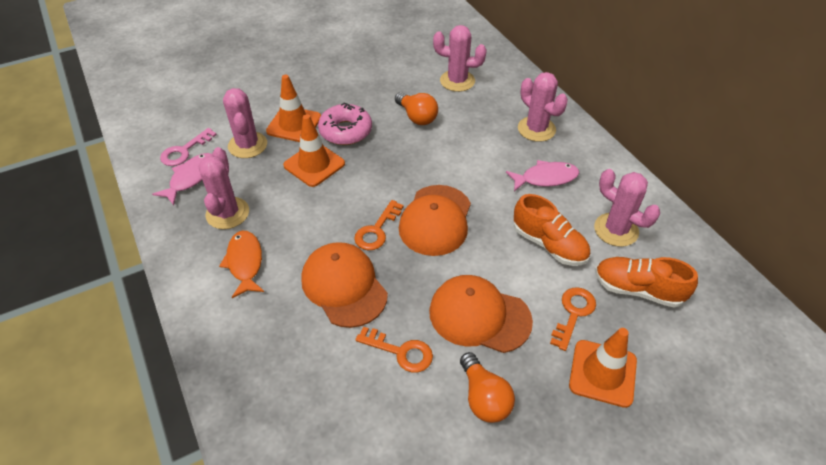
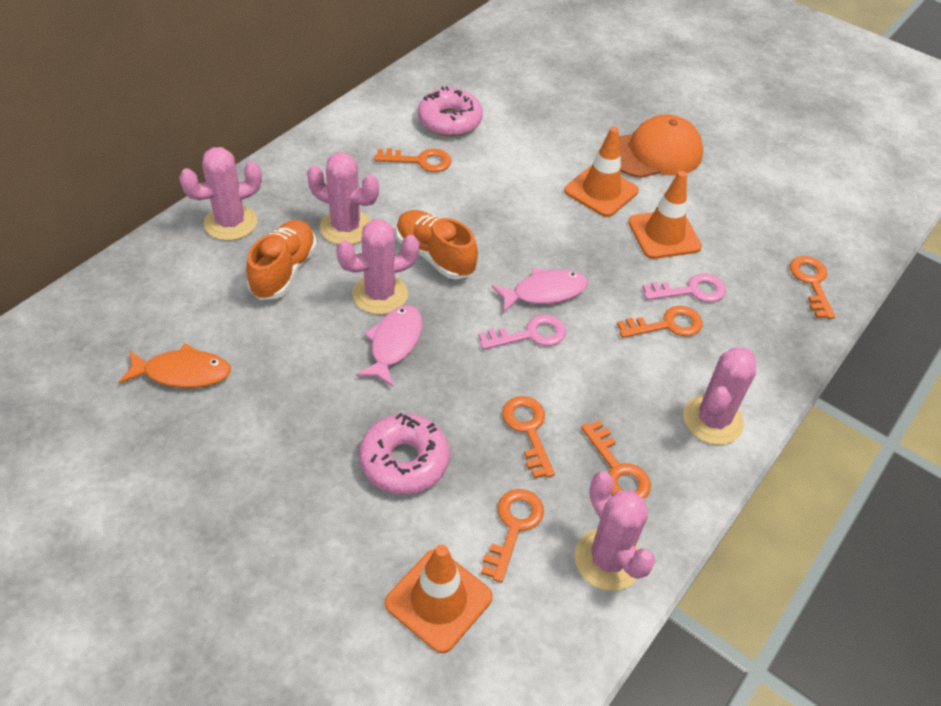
orange cap: 3 -> 1
orange key: 3 -> 6
orange light bulb: 2 -> 0
pink donut: 1 -> 2
pink key: 1 -> 2

